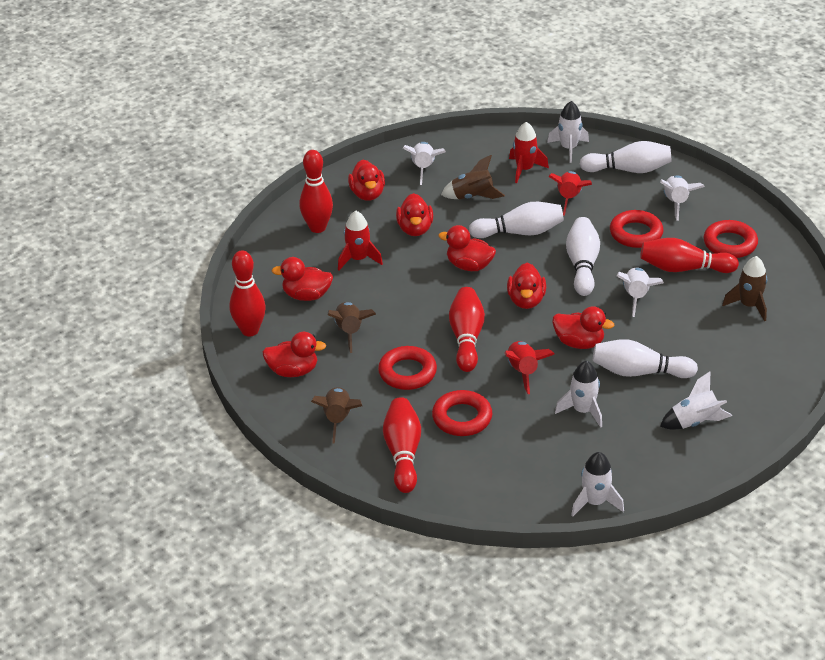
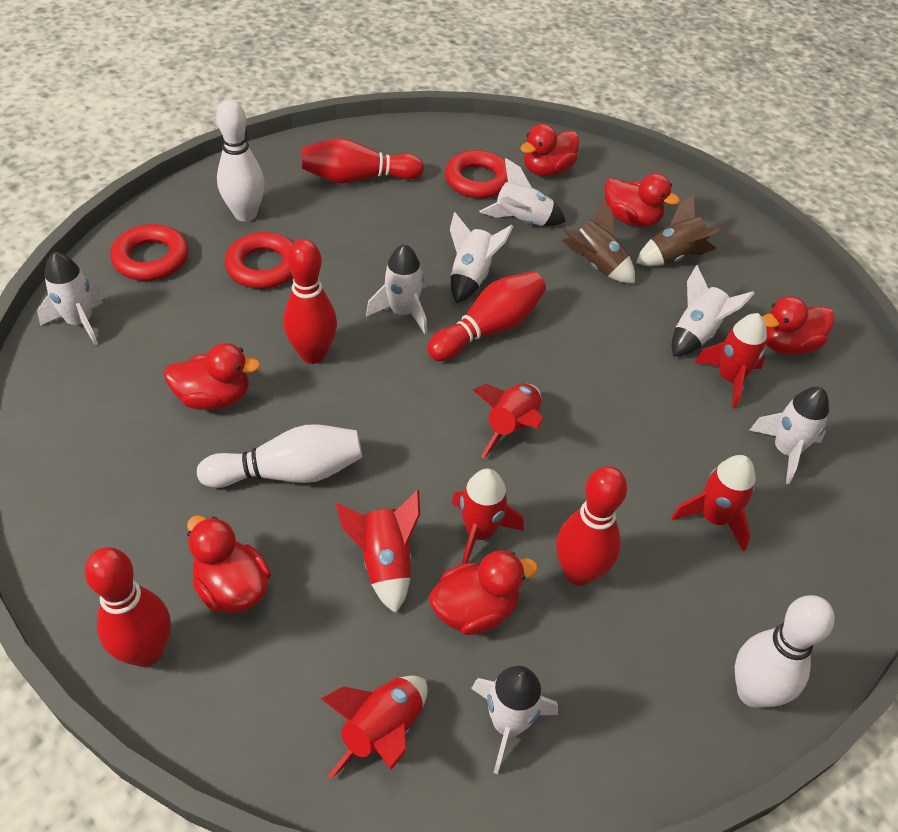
brown rocket: 4 -> 2
red duck: 7 -> 6
red ring: 4 -> 3
red rocket: 4 -> 6
white bowling pin: 4 -> 3

